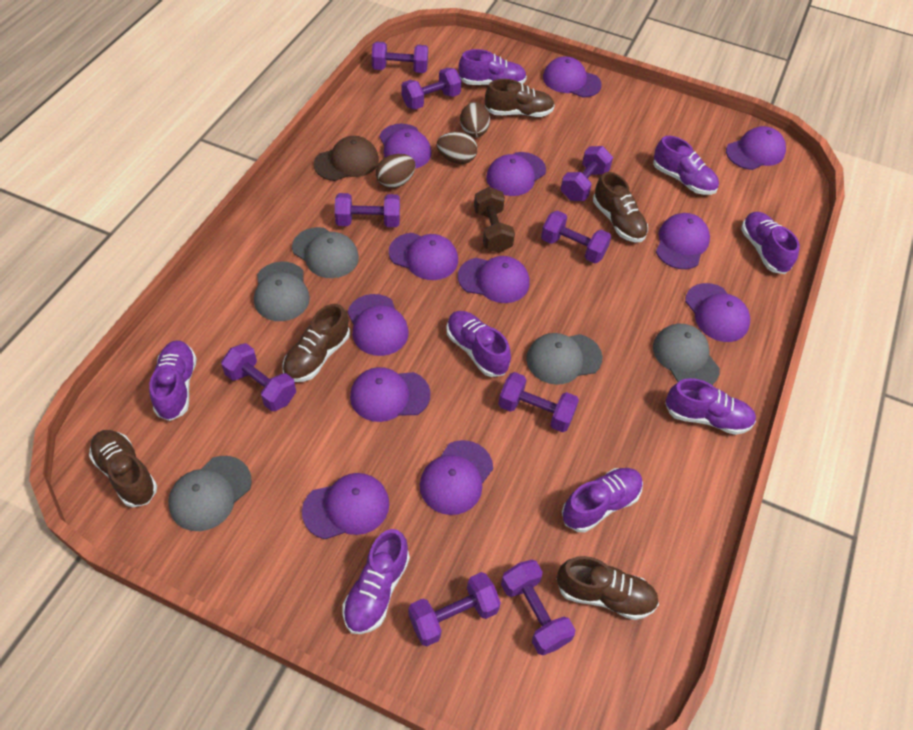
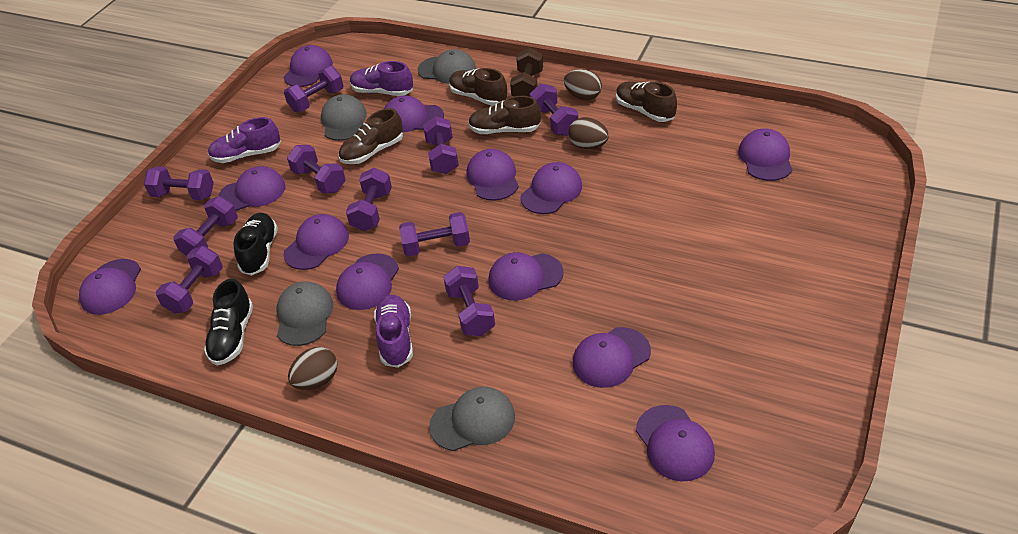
black shoe: 0 -> 2
brown cap: 1 -> 0
brown shoe: 5 -> 4
grey cap: 5 -> 4
purple dumbbell: 9 -> 10
purple shoe: 8 -> 3

